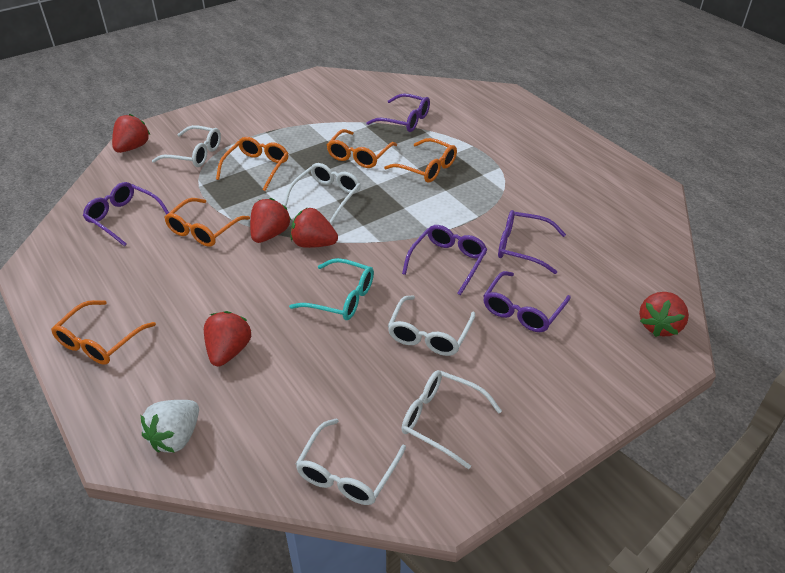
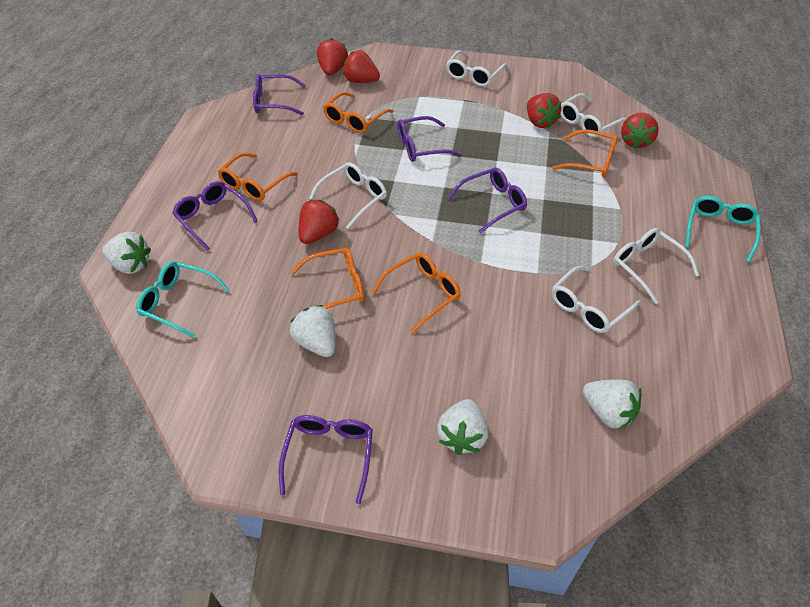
turquoise glasses: 1 -> 2
white strawberry: 1 -> 4

